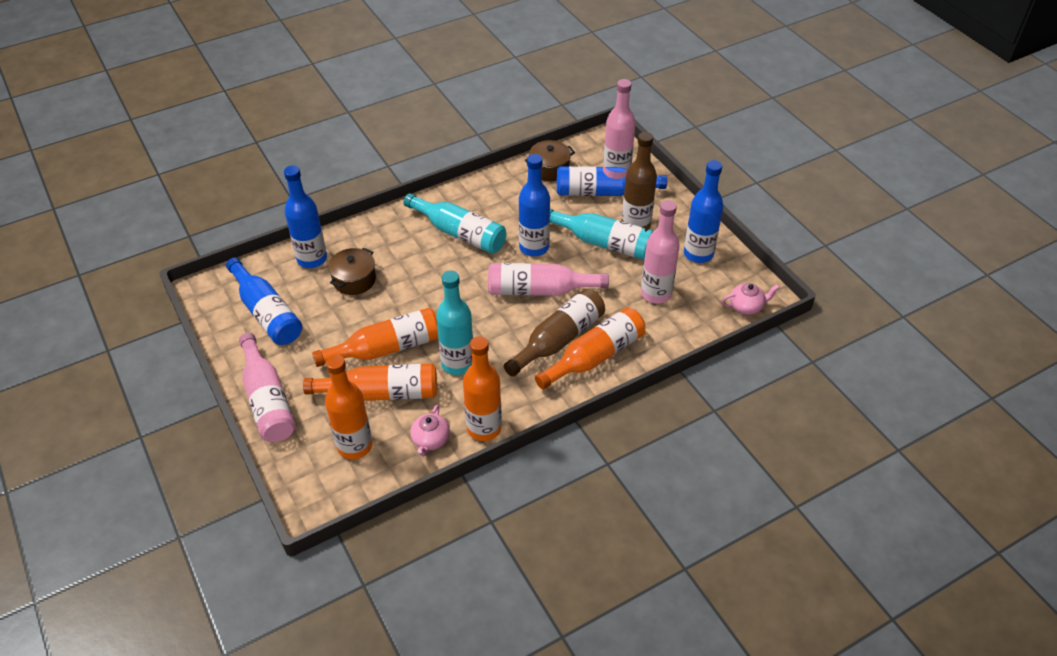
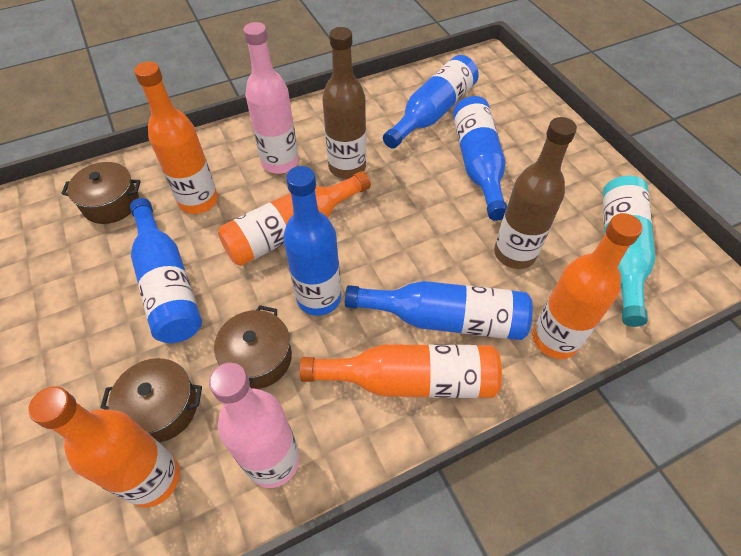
brown pot: 2 -> 3
pink bottle: 4 -> 2
pink teapot: 2 -> 0
turquoise bottle: 3 -> 1

